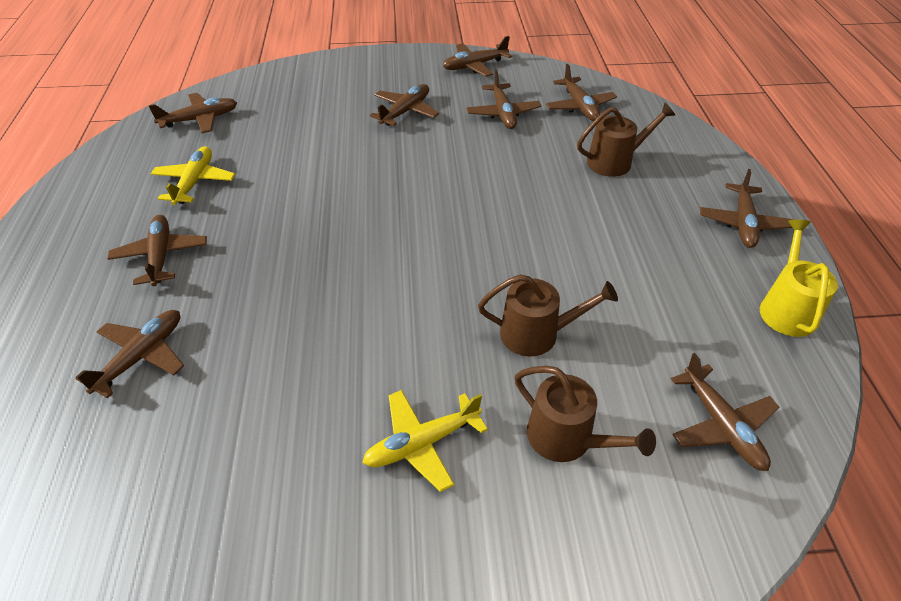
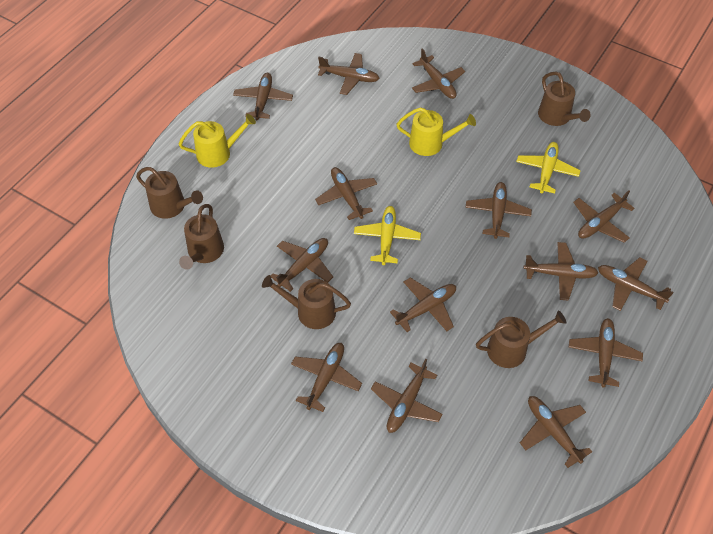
brown plane: 9 -> 14
brown watering can: 3 -> 5
yellow watering can: 1 -> 2

